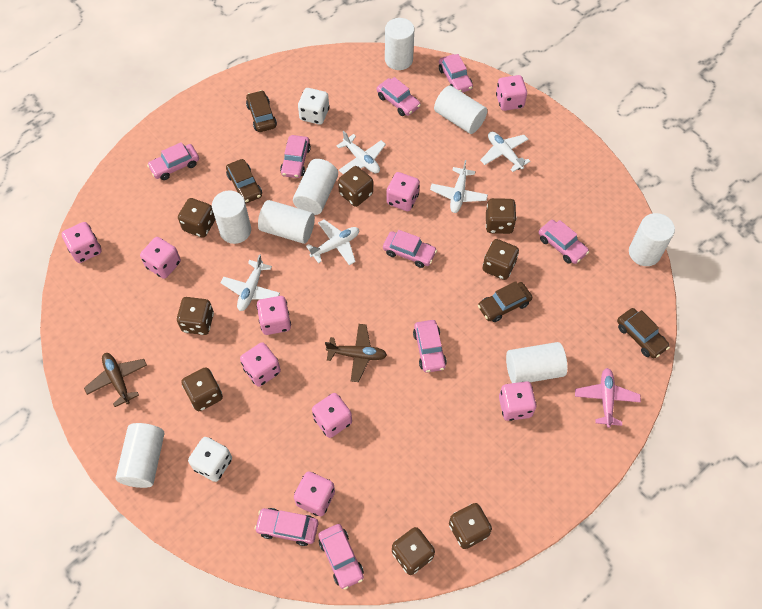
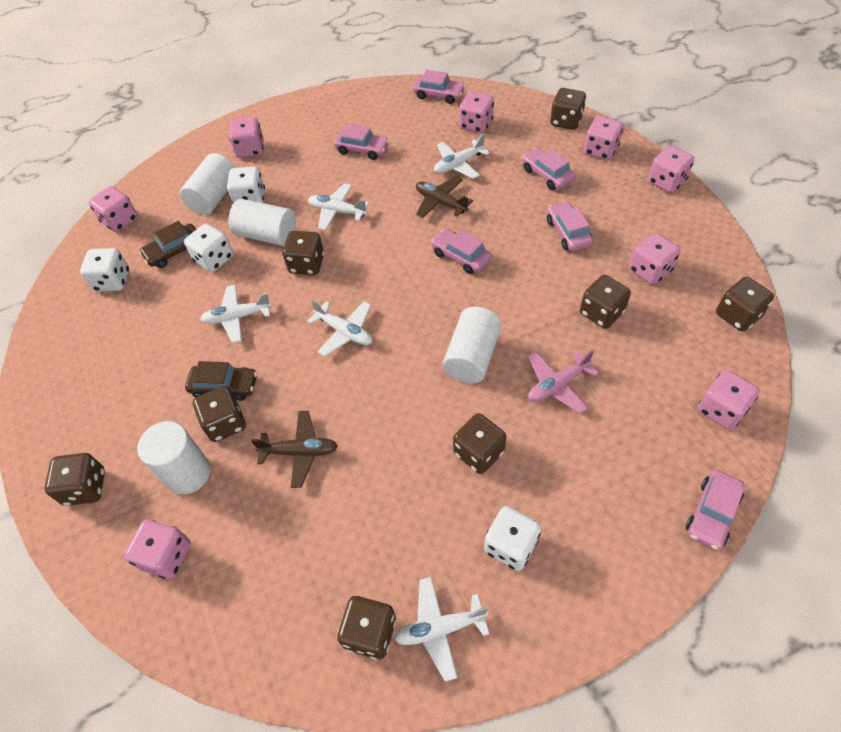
brown car: 4 -> 2
pink car: 9 -> 6
pink dice: 9 -> 8
white cylinder: 8 -> 4
white dice: 2 -> 4

